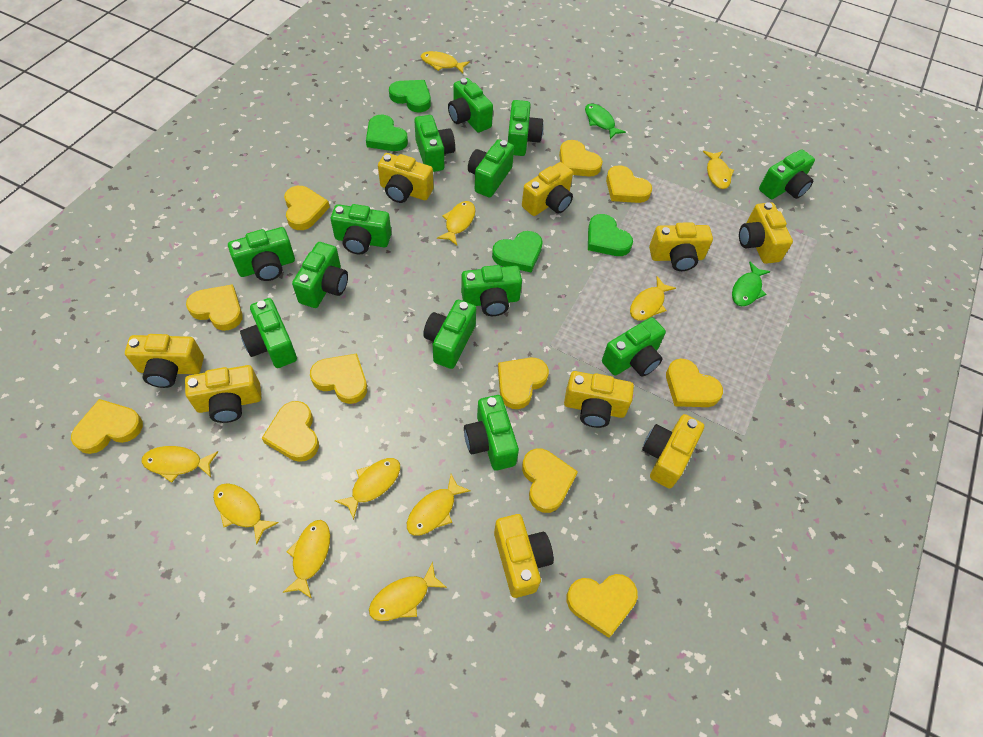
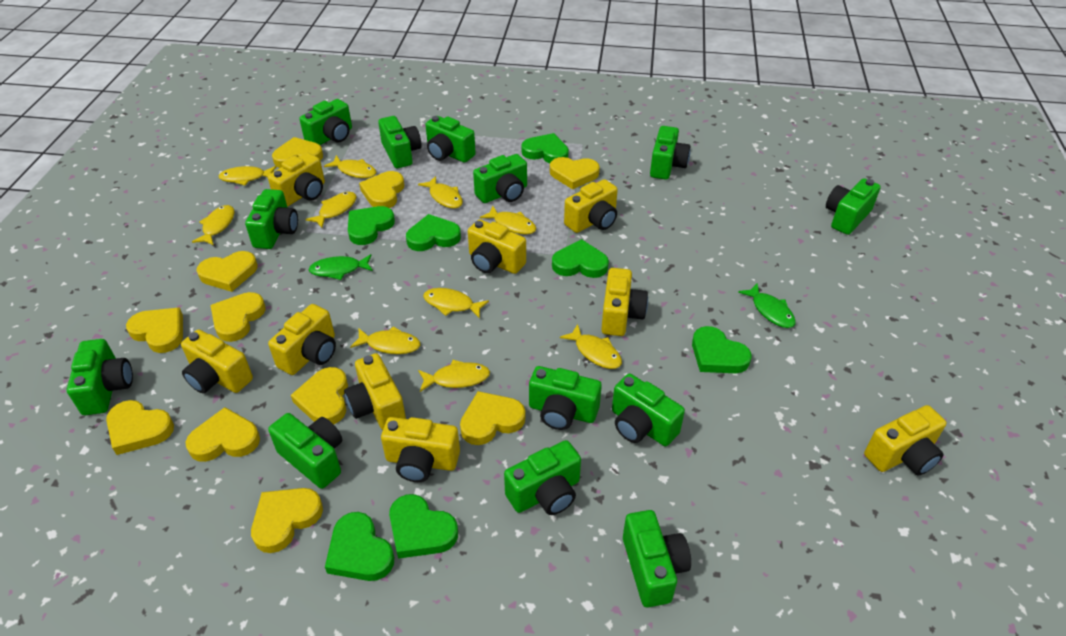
green heart: 4 -> 7

